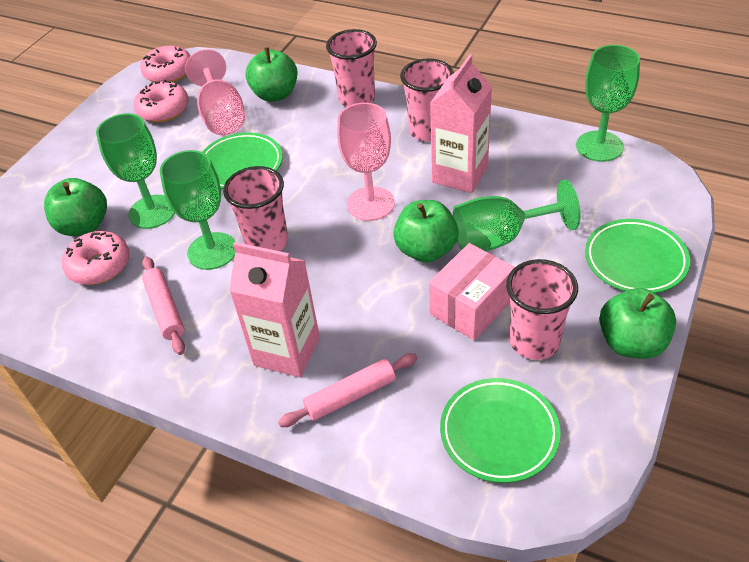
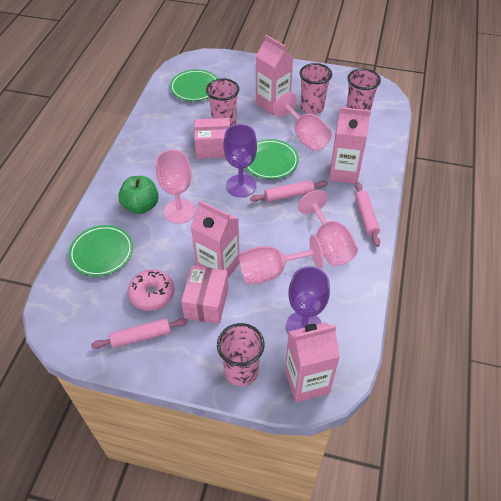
green apple: 4 -> 1
green goblet: 4 -> 0
pink box: 1 -> 2
pink carton: 2 -> 4
pink donut: 3 -> 1
pink goblet: 2 -> 4
pink rolling pin: 2 -> 3
purple goblet: 0 -> 2

